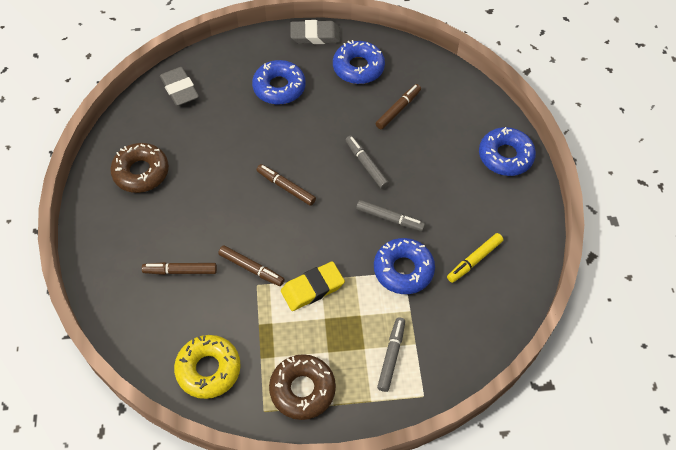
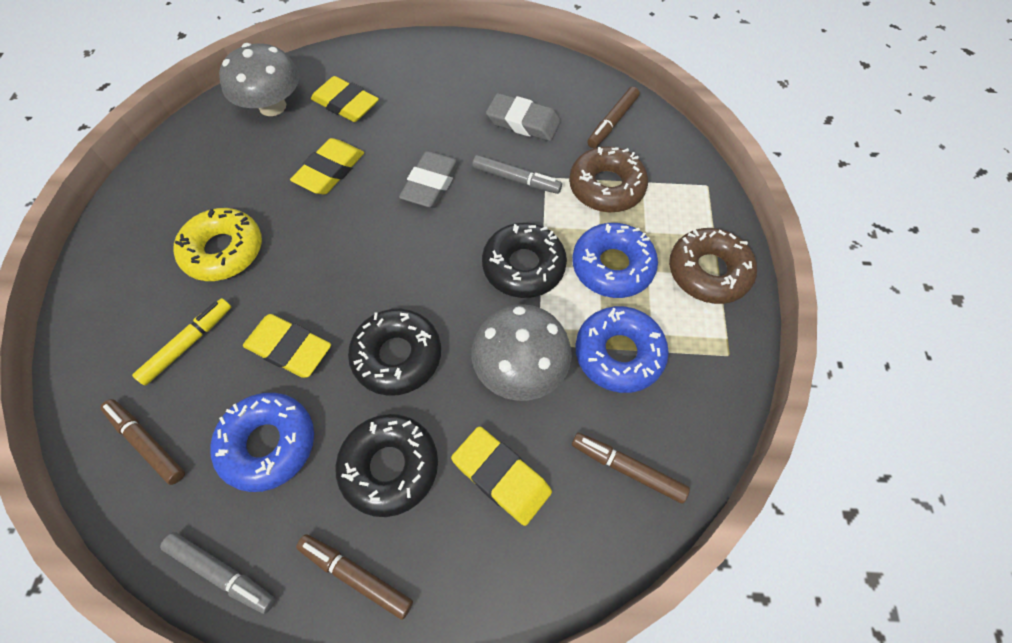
black donut: 0 -> 3
blue donut: 4 -> 3
grey marker: 3 -> 2
grey mushroom: 0 -> 2
yellow eraser: 1 -> 4

